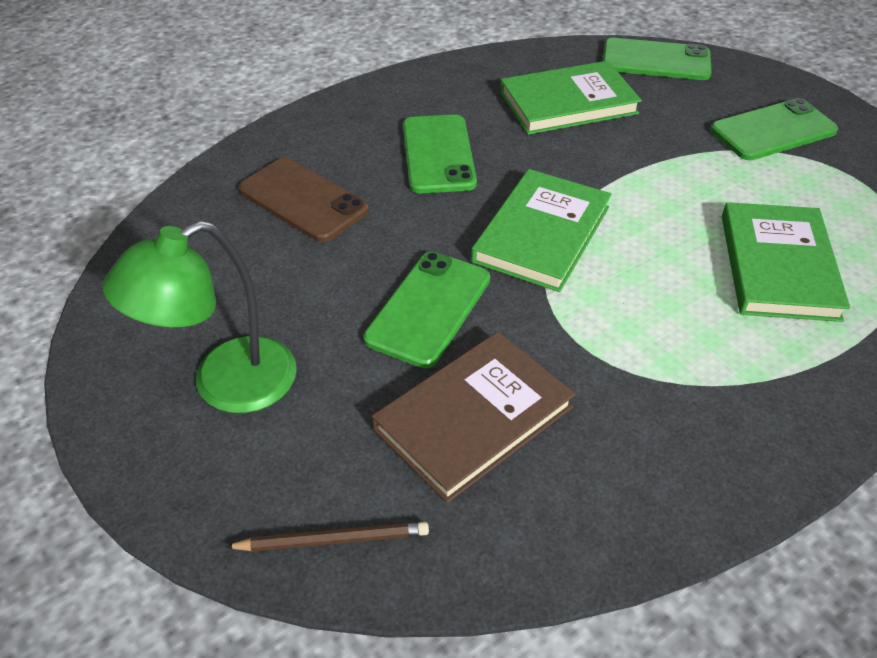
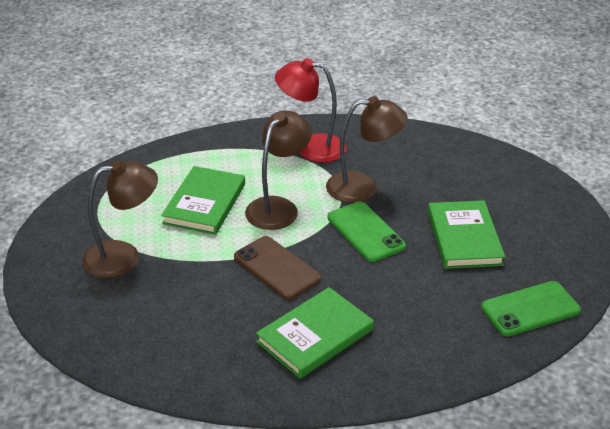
brown book: 1 -> 0
brown lamp: 0 -> 3
brown pencil: 1 -> 0
green lamp: 1 -> 0
green phone: 4 -> 2
red lamp: 0 -> 1

